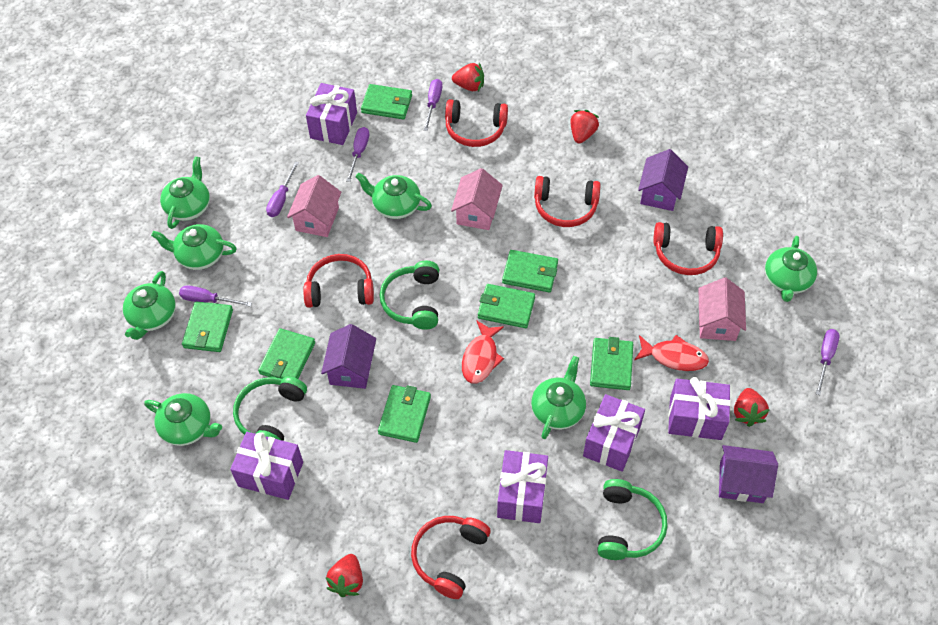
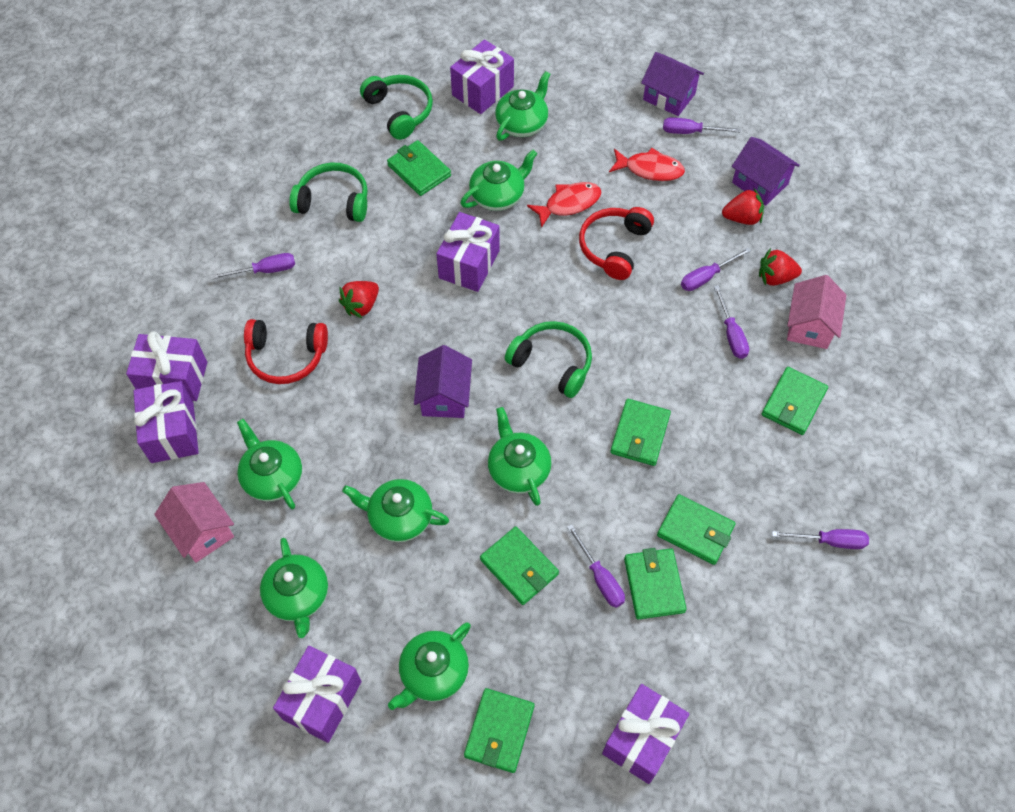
pink house: 3 -> 2
purple gift: 5 -> 6
purple screwdriver: 5 -> 6
red headphones: 5 -> 2
red strawberry: 4 -> 3

